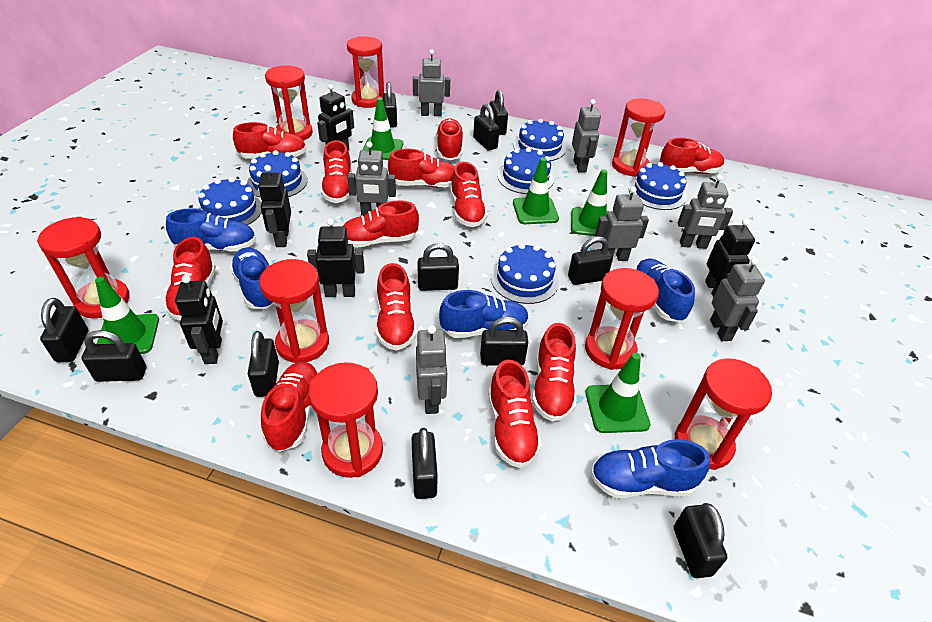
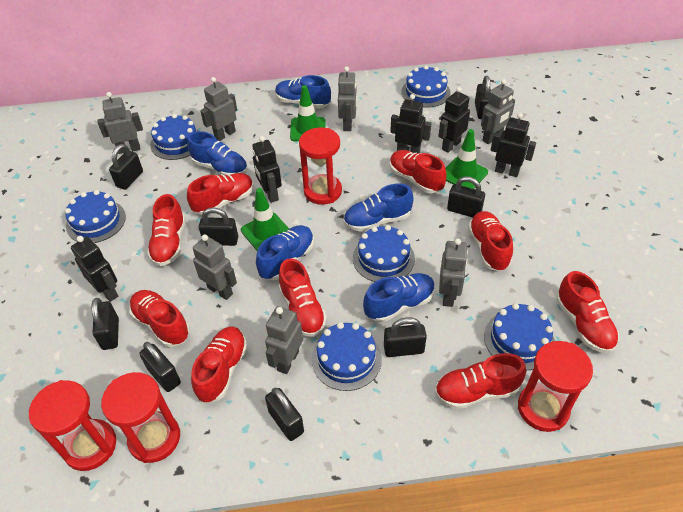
black padlock: 11 -> 8
green traffic cone: 5 -> 3
red hourglass: 8 -> 4
red shoe: 12 -> 9

